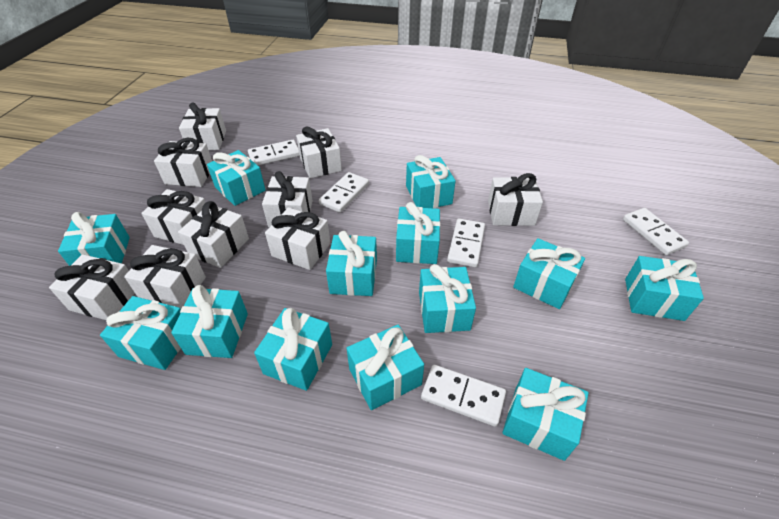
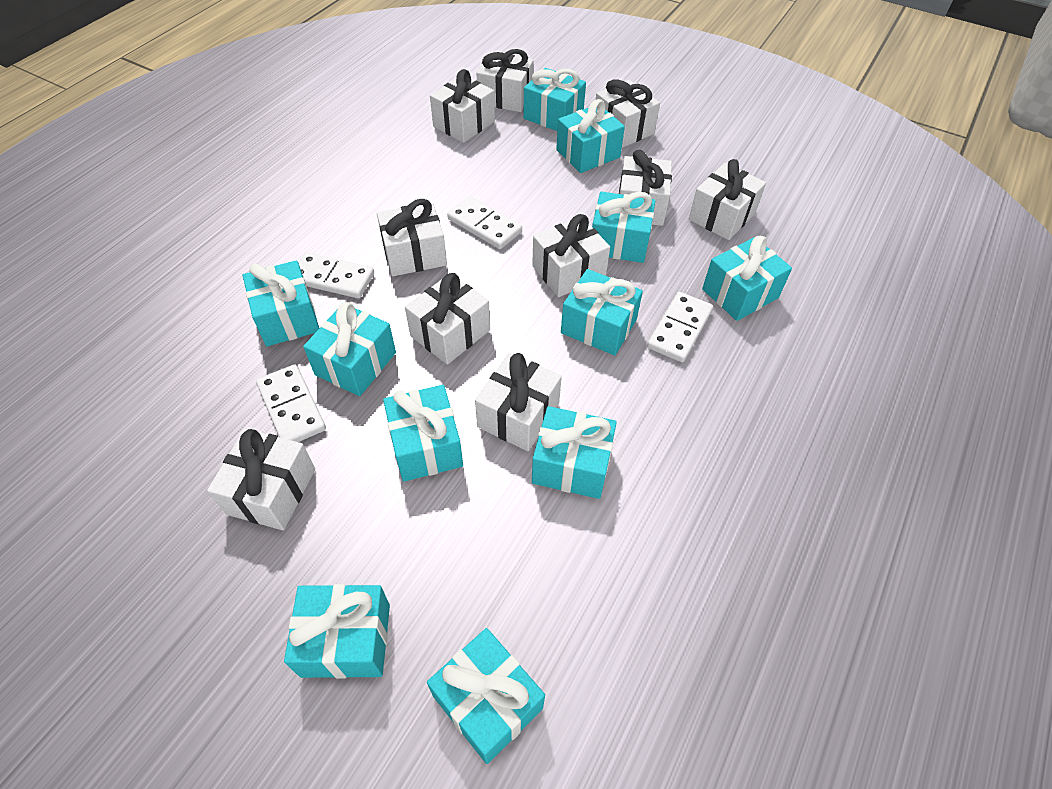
turquoise gift: 13 -> 11
white domino: 5 -> 4

